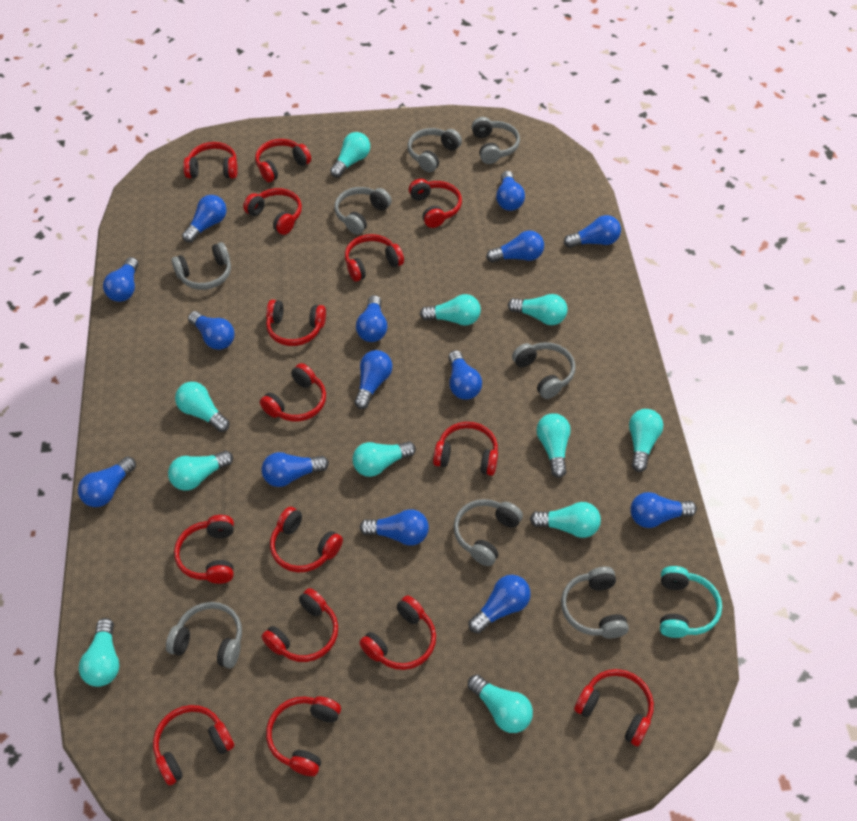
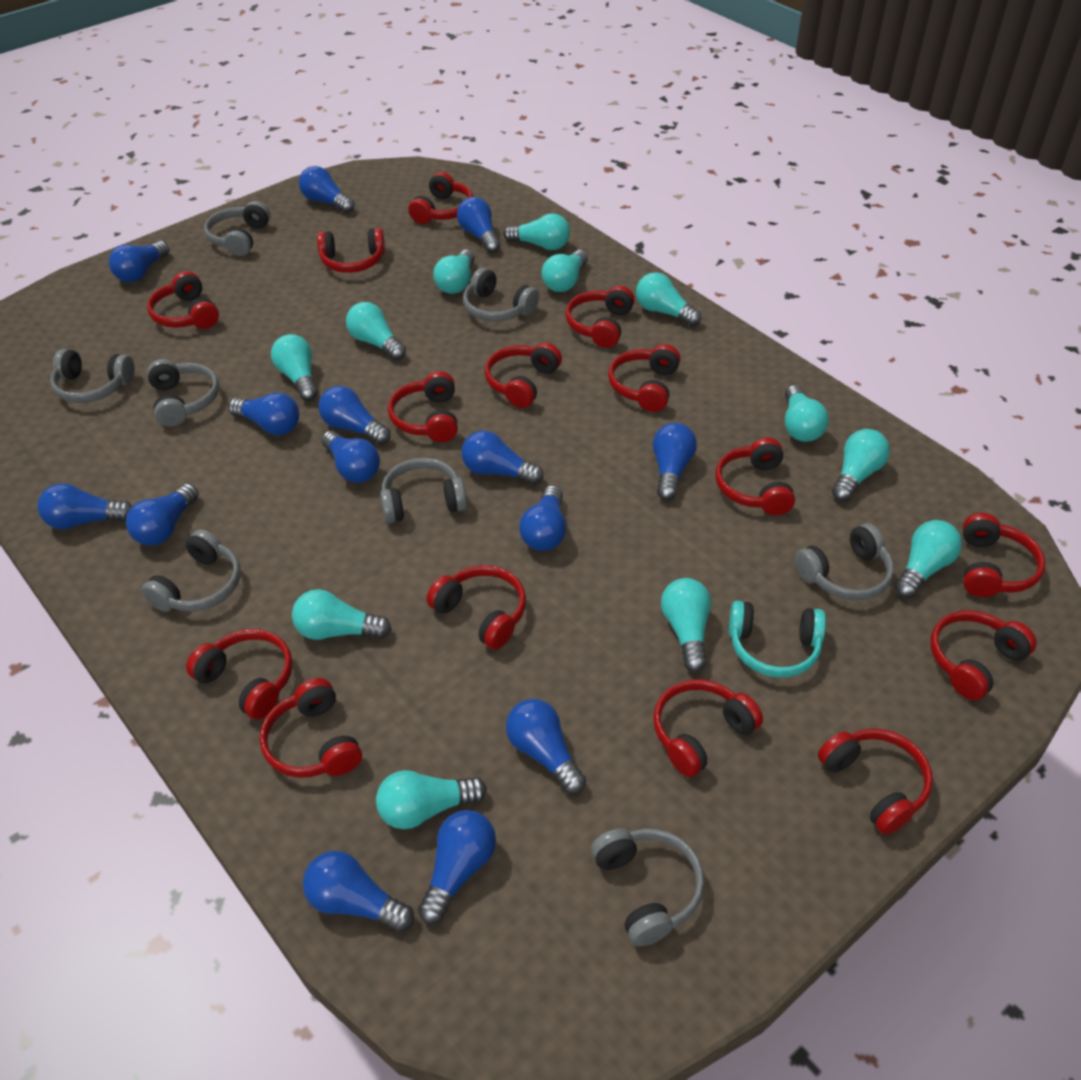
turquoise light bulb: 11 -> 12

